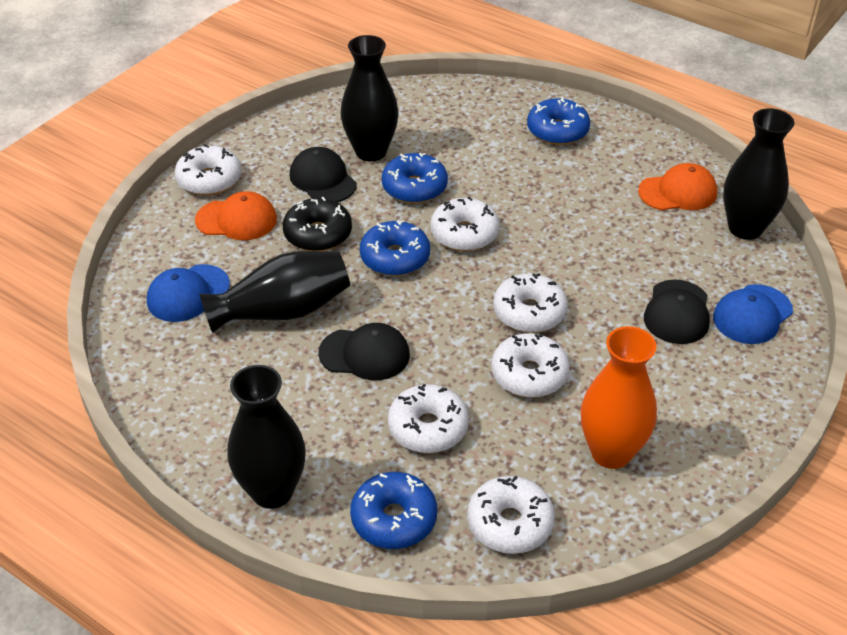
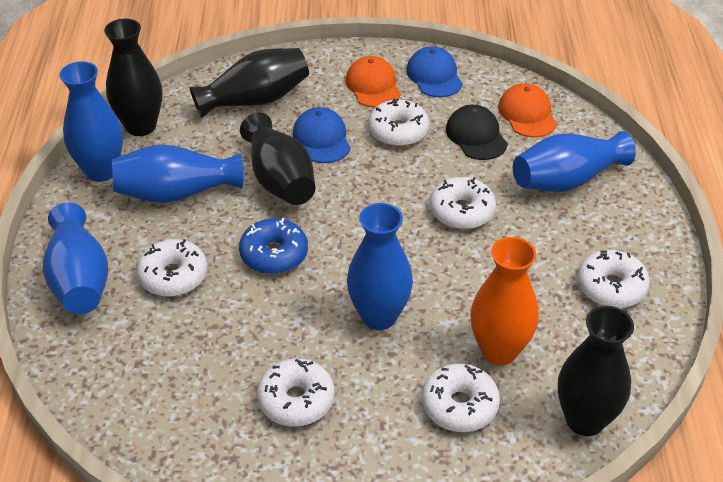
black cap: 3 -> 1
black donut: 1 -> 0
blue donut: 4 -> 1
blue vase: 0 -> 5

